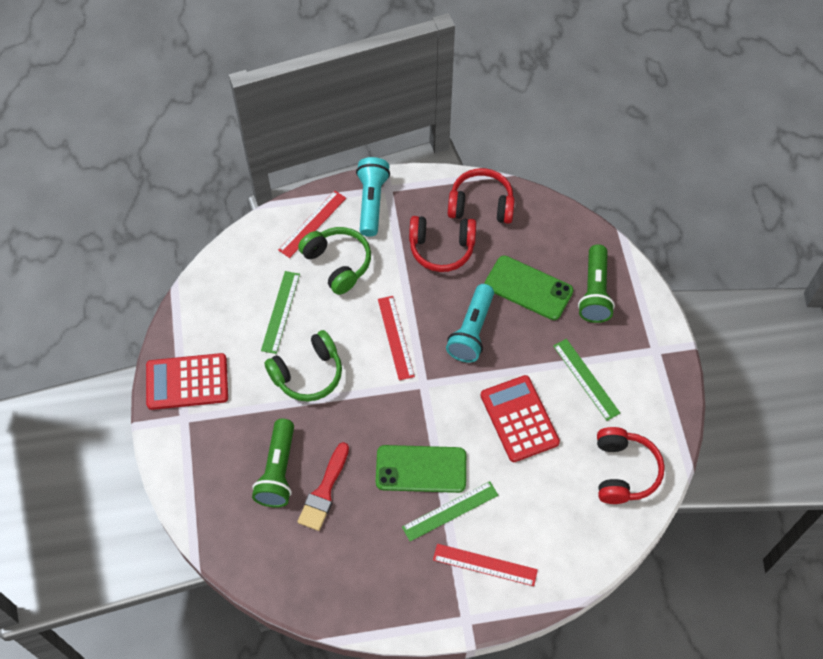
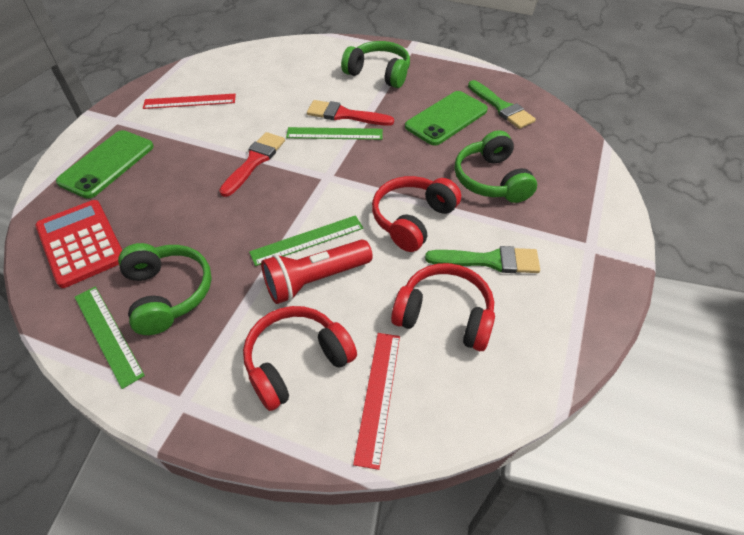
green brush: 0 -> 2
green flashlight: 2 -> 0
green headphones: 2 -> 3
red brush: 1 -> 2
red calculator: 2 -> 1
red flashlight: 0 -> 1
red ruler: 3 -> 2
turquoise flashlight: 2 -> 0

